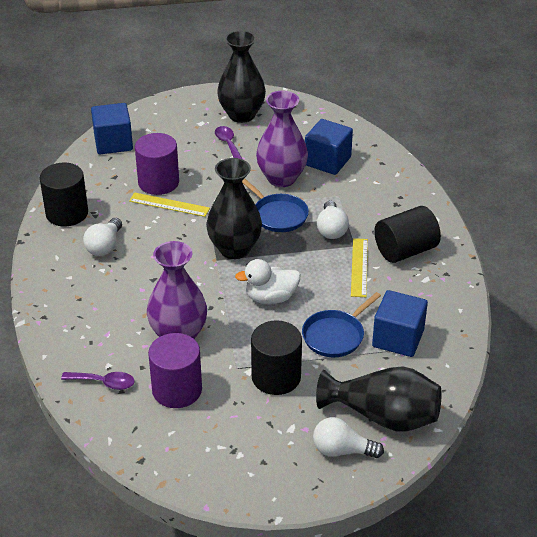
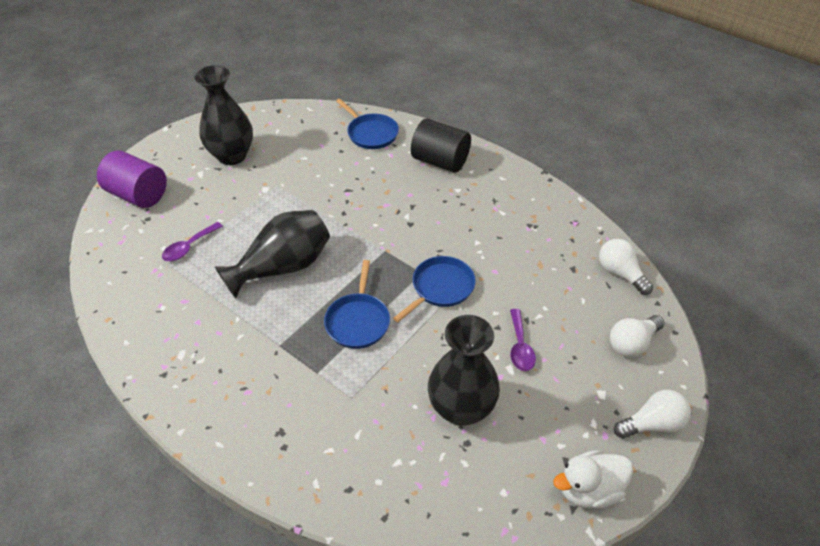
black cylinder: 3 -> 1
blue cube: 3 -> 0
blue pan: 2 -> 3
purple cylinder: 2 -> 1
purple vase: 2 -> 0
yellow ruler: 2 -> 0

